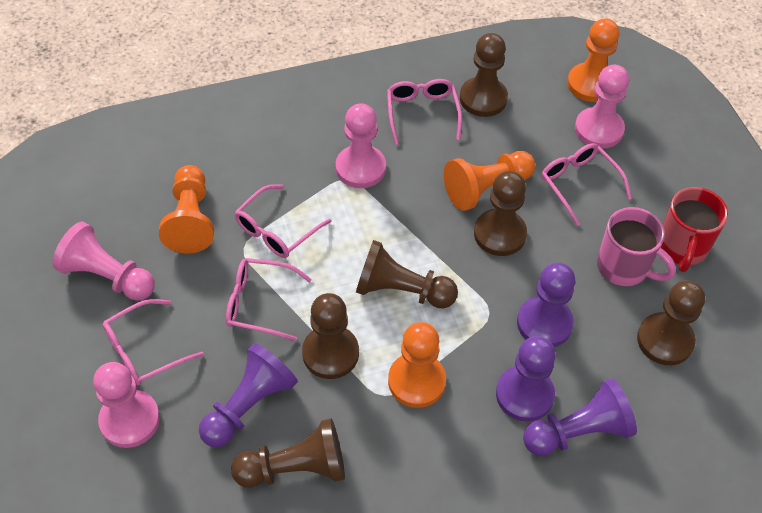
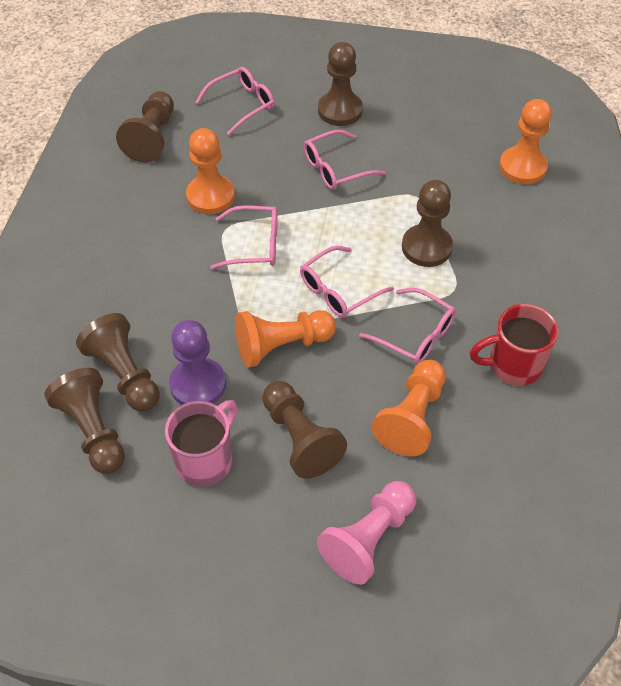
pink pawn: 4 -> 1
purple pawn: 4 -> 1

